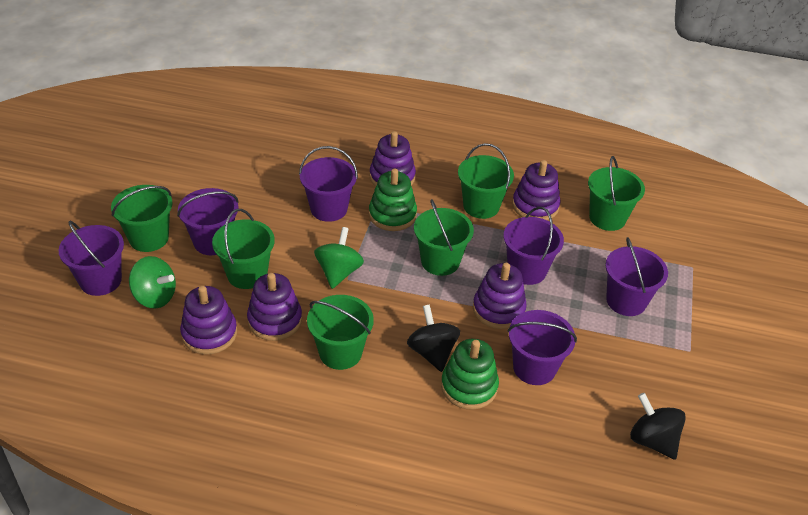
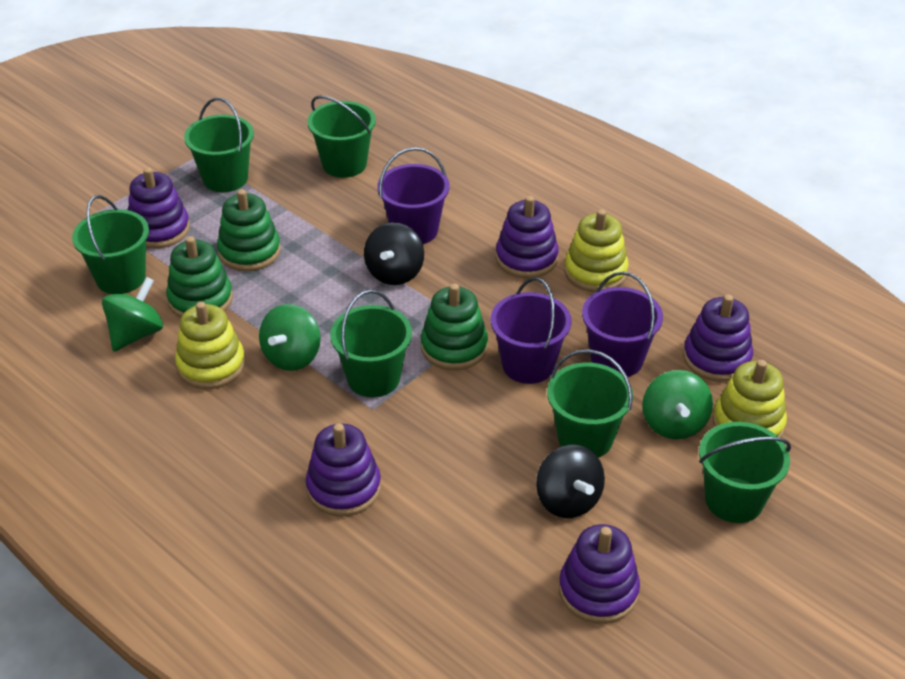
green spinning top: 2 -> 3
green stacking toy: 2 -> 3
purple bucket: 6 -> 3
yellow stacking toy: 0 -> 3

